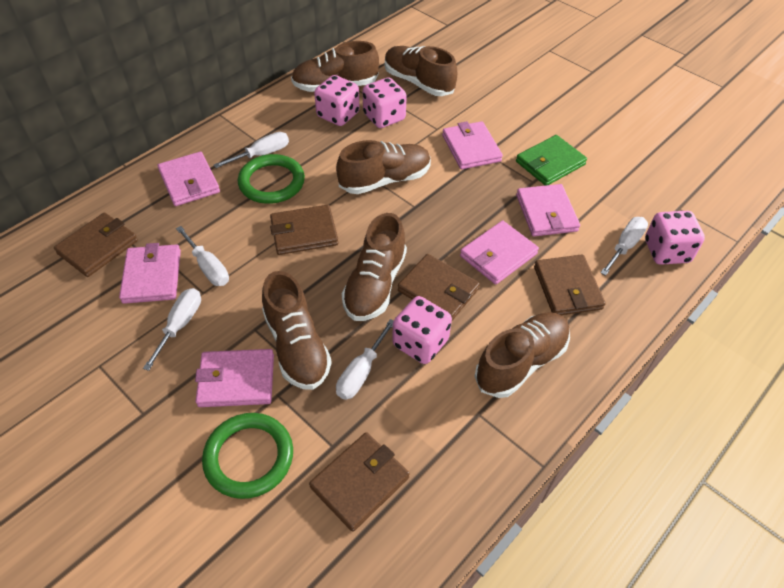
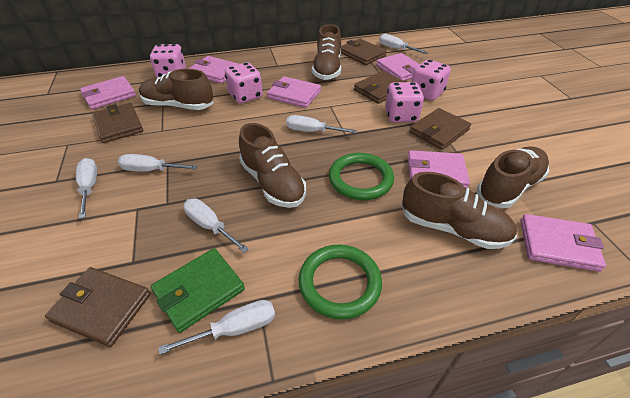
brown shoe: 6 -> 5
white screwdriver: 5 -> 6

